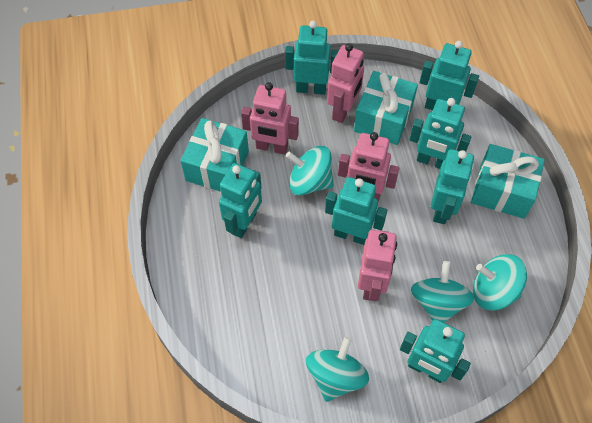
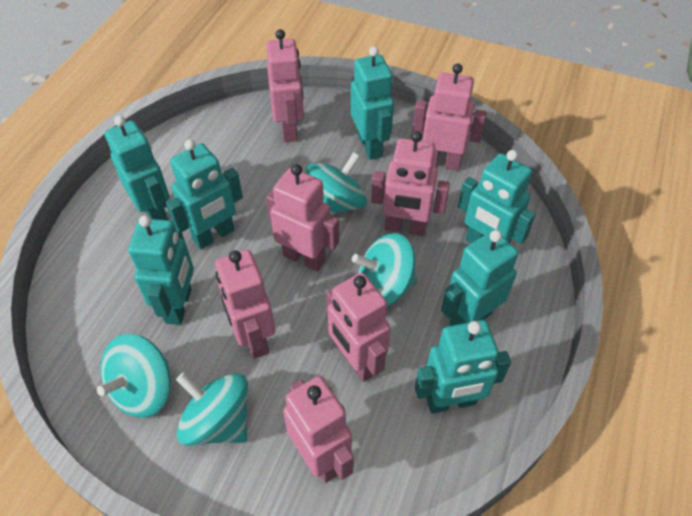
pink robot: 4 -> 7
turquoise gift: 3 -> 0

